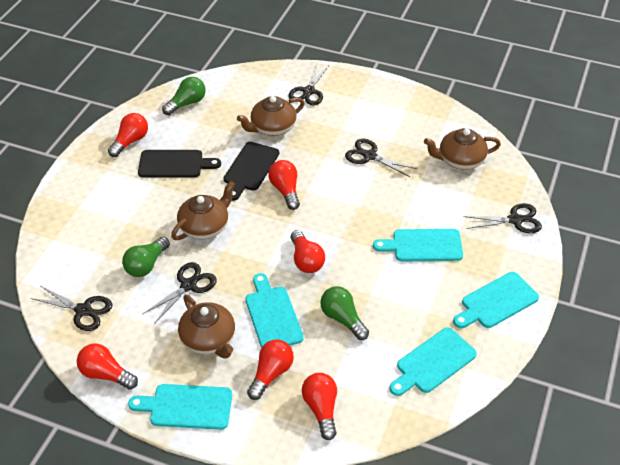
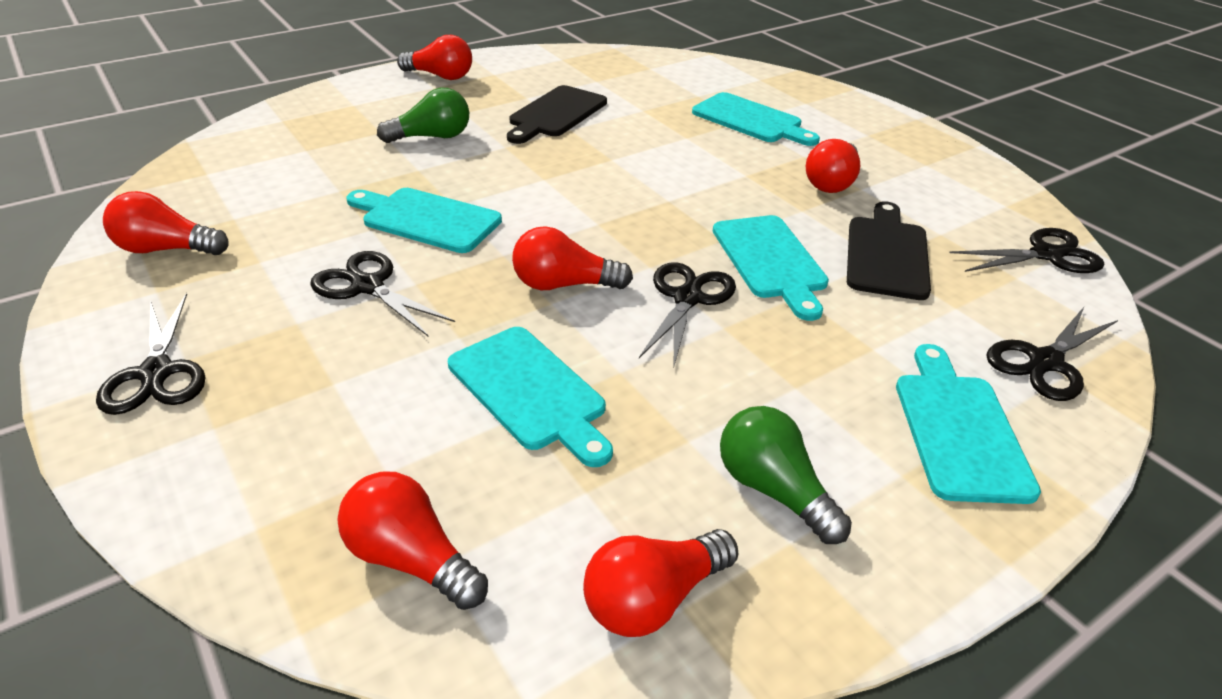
brown teapot: 4 -> 0
green light bulb: 3 -> 2

